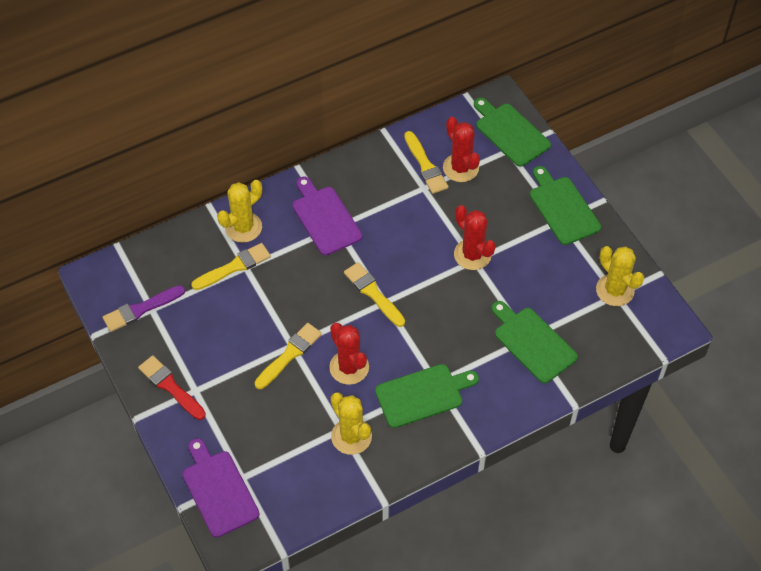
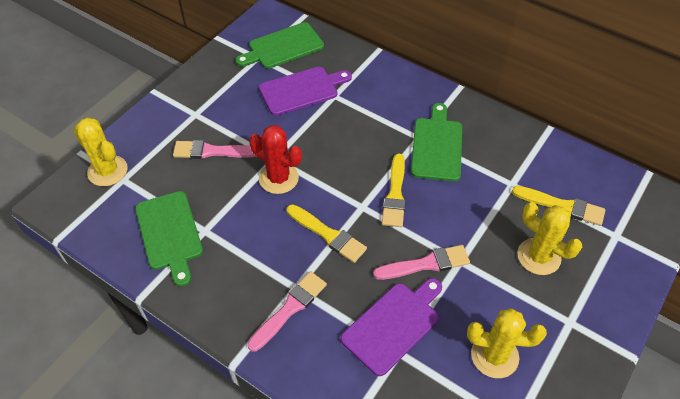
green cutting board: 4 -> 3
pink brush: 0 -> 3
purple brush: 1 -> 0
red brush: 1 -> 0
red cactus: 3 -> 1
yellow brush: 4 -> 3

